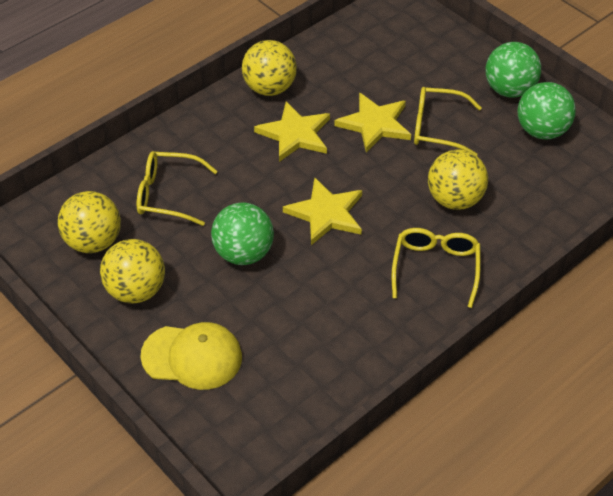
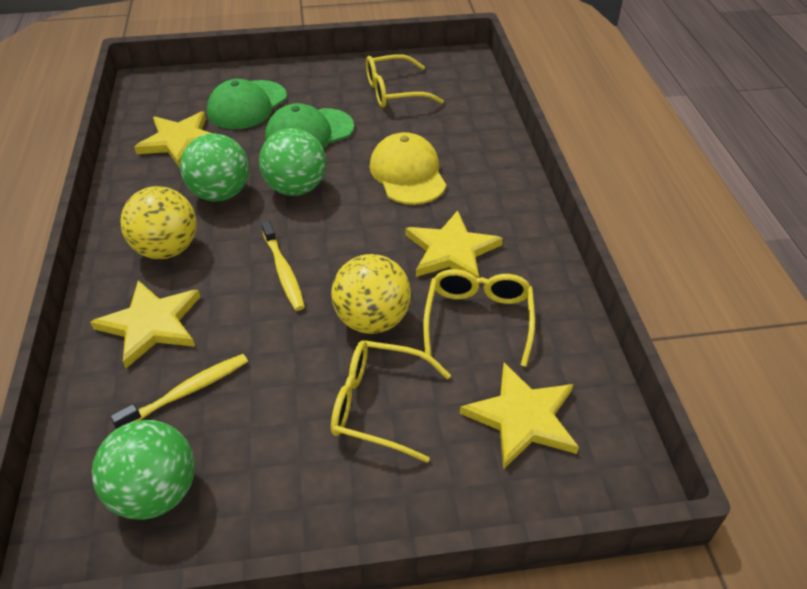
green cap: 0 -> 2
yellow ball: 4 -> 2
yellow star: 3 -> 4
yellow toothbrush: 0 -> 2

